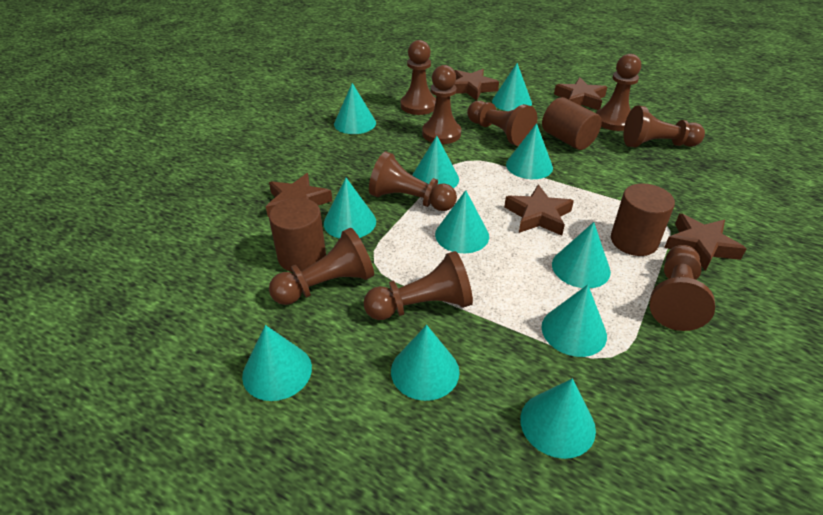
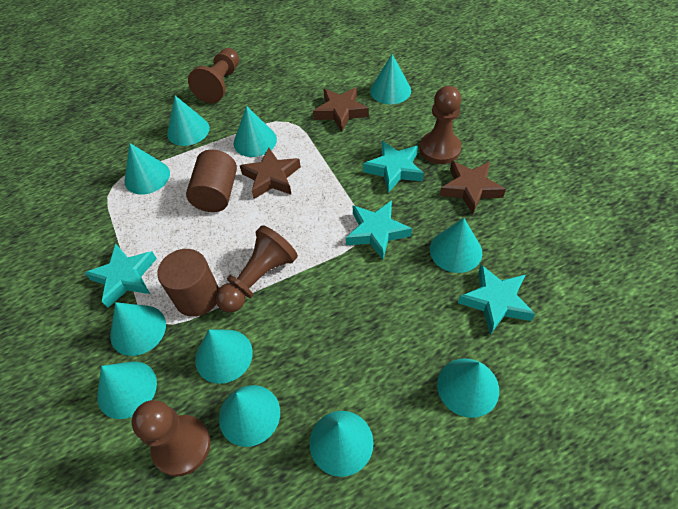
brown cylinder: 3 -> 2
brown pawn: 9 -> 4
brown star: 5 -> 3
turquoise star: 0 -> 4

